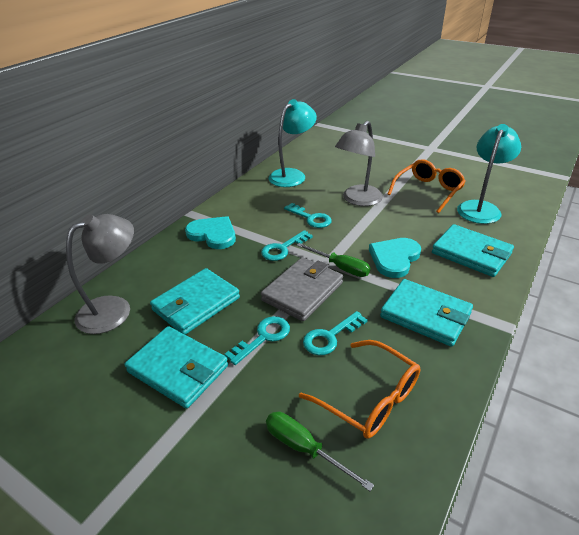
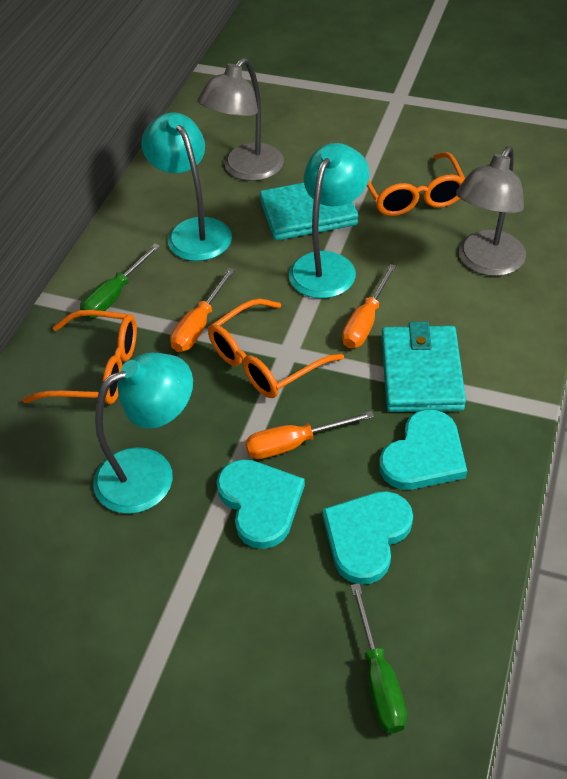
grey wallet: 1 -> 0
orange glasses: 2 -> 3
orange screwdriver: 0 -> 3
turquoise heart: 2 -> 3
turquoise key: 4 -> 0
turquoise lamp: 2 -> 3
turquoise wallet: 4 -> 2

